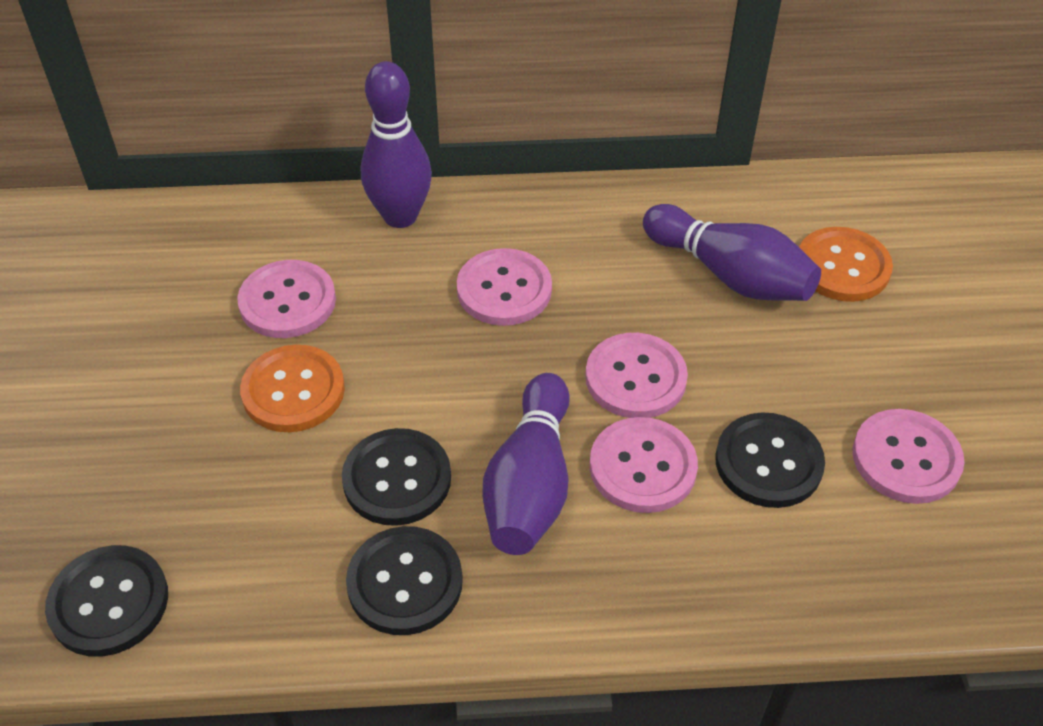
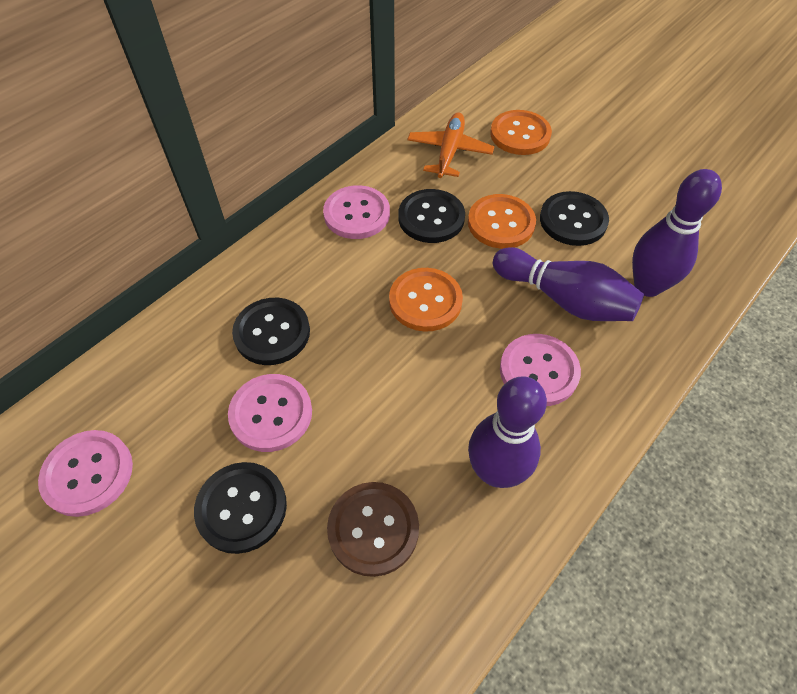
brown button: 0 -> 1
orange button: 2 -> 3
orange plane: 0 -> 1
pink button: 5 -> 4

